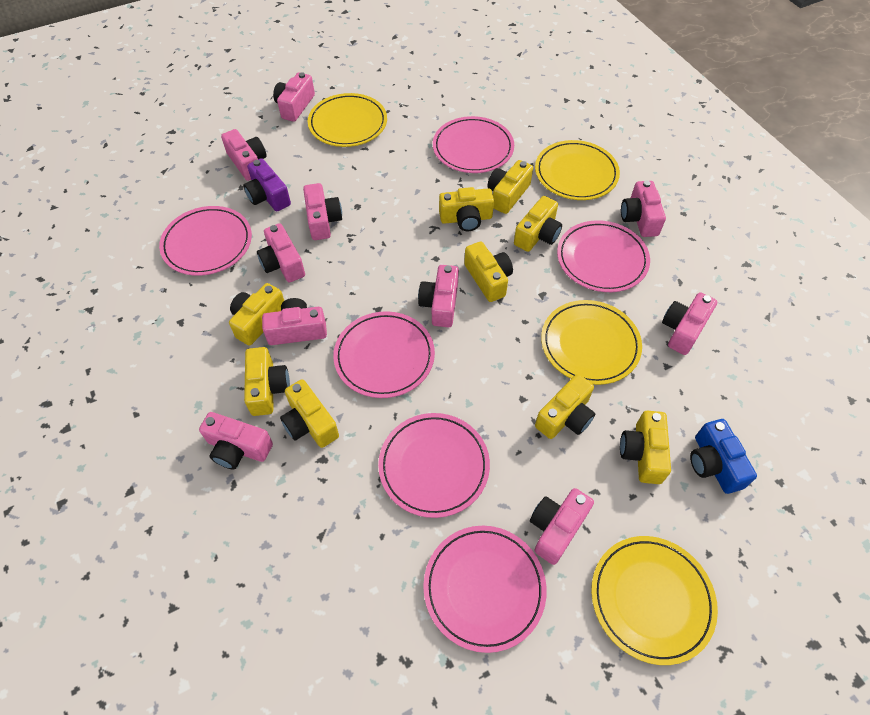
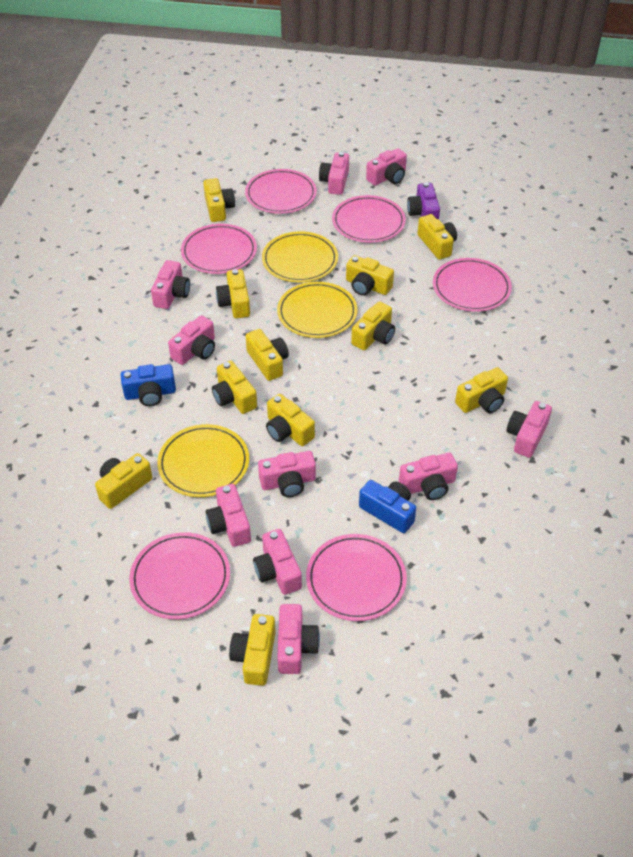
blue camera: 1 -> 2
yellow camera: 9 -> 11
yellow plate: 4 -> 3

